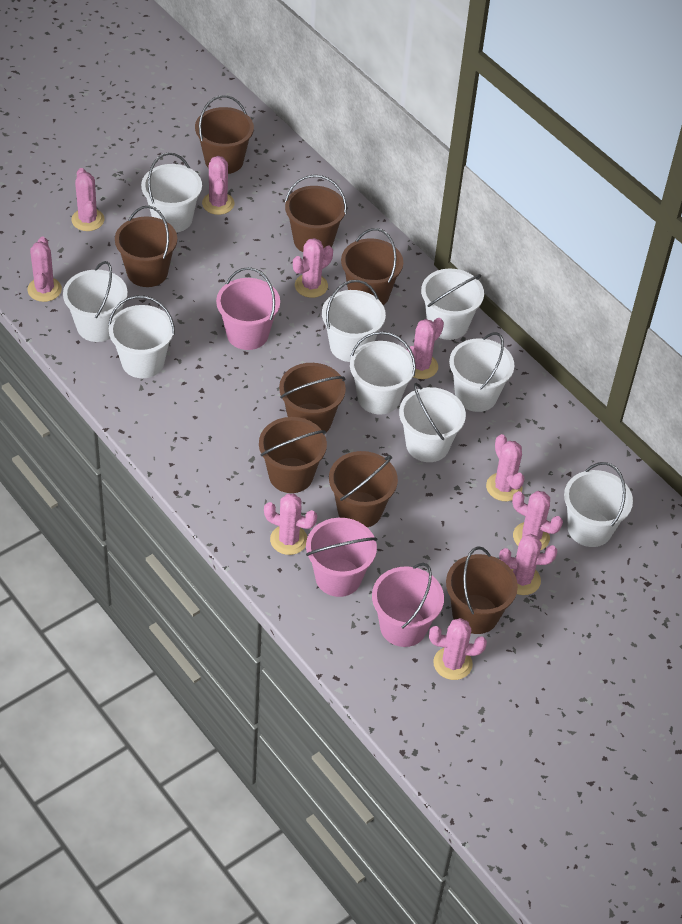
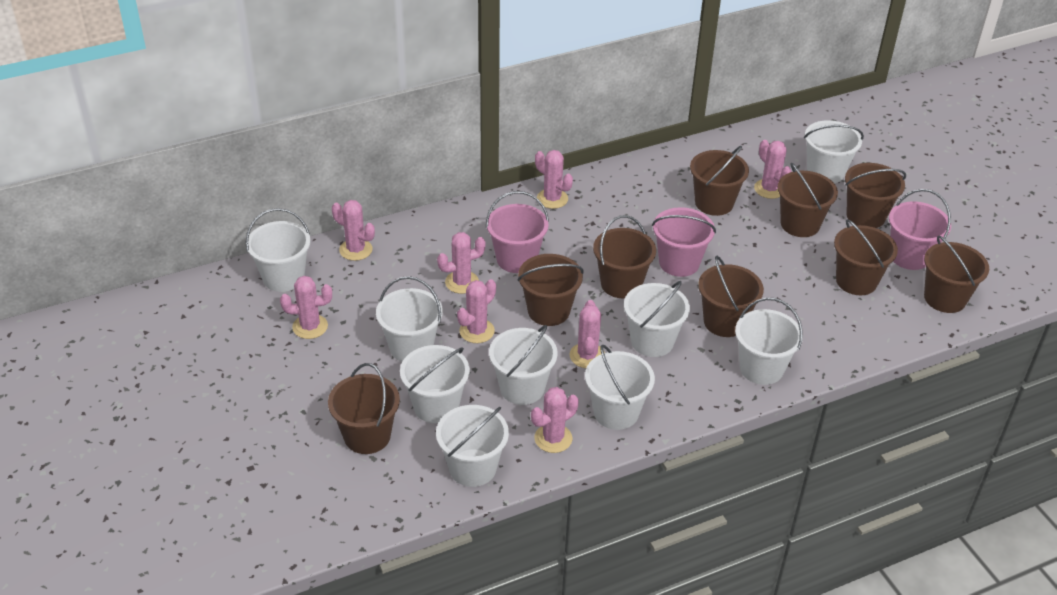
brown bucket: 8 -> 9
pink cactus: 10 -> 8

